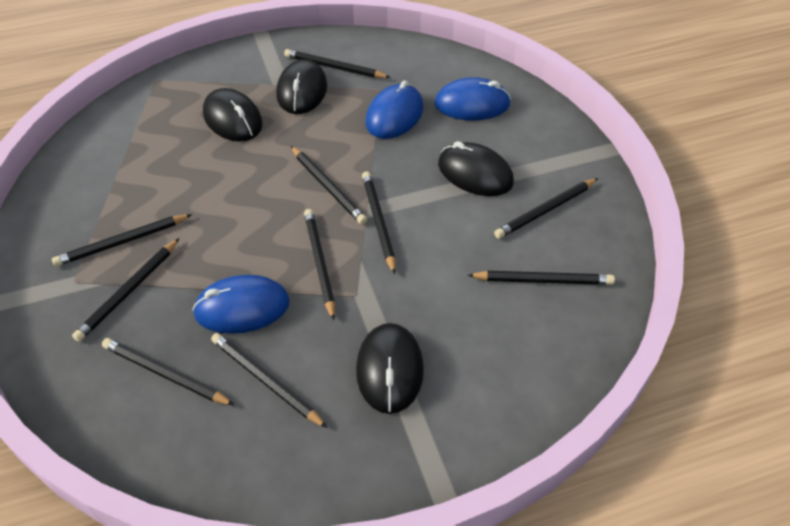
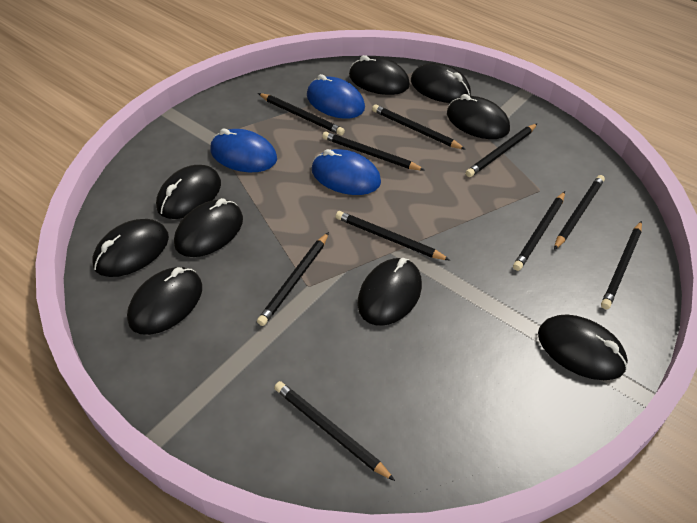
black mouse: 4 -> 9

